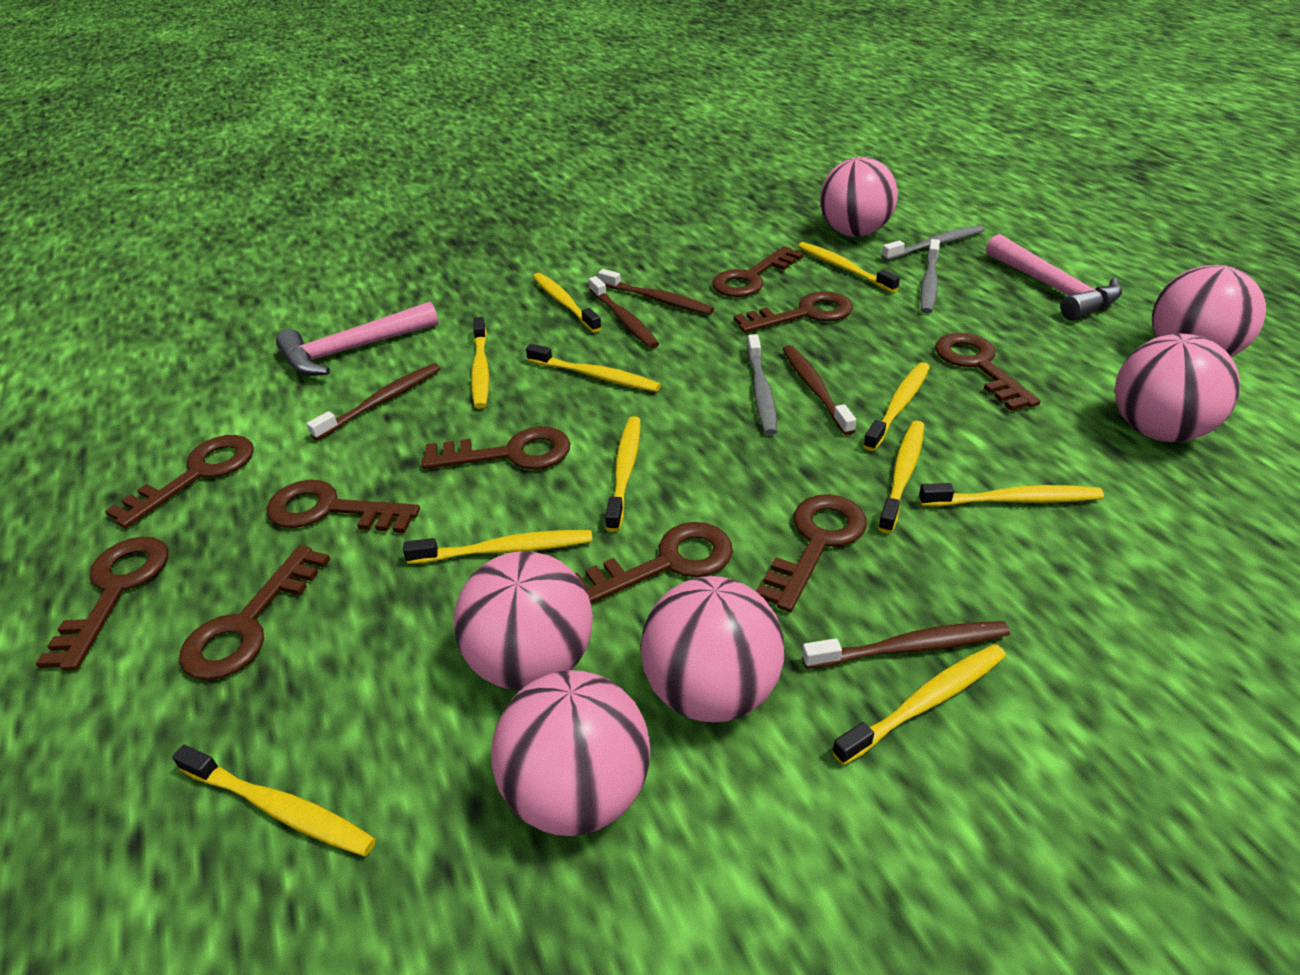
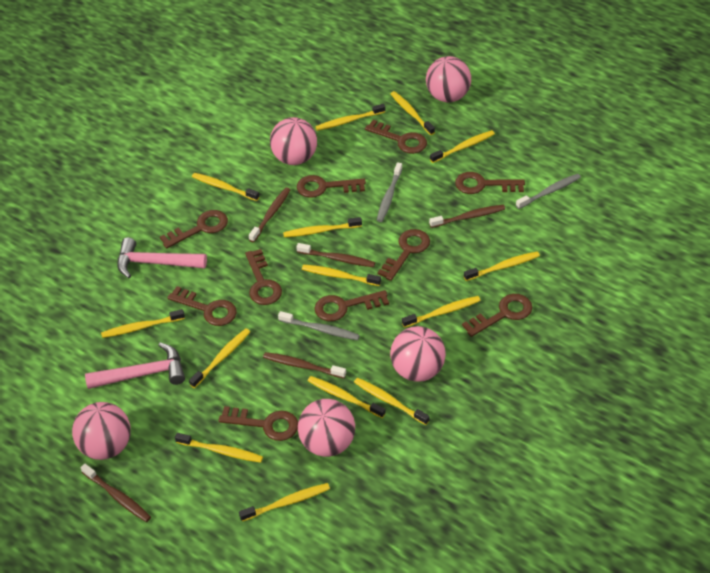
pink ball: 6 -> 5
yellow toothbrush: 11 -> 14

